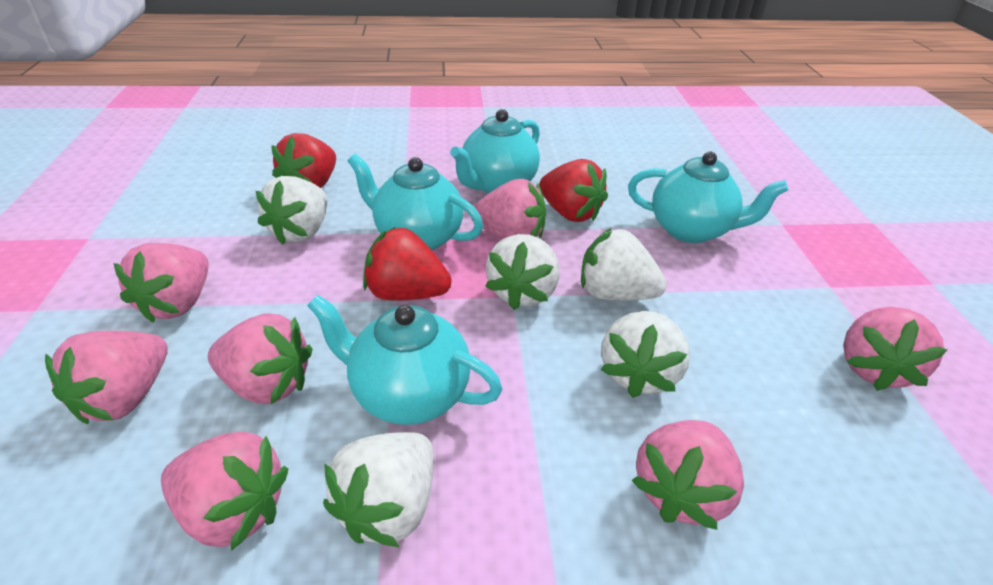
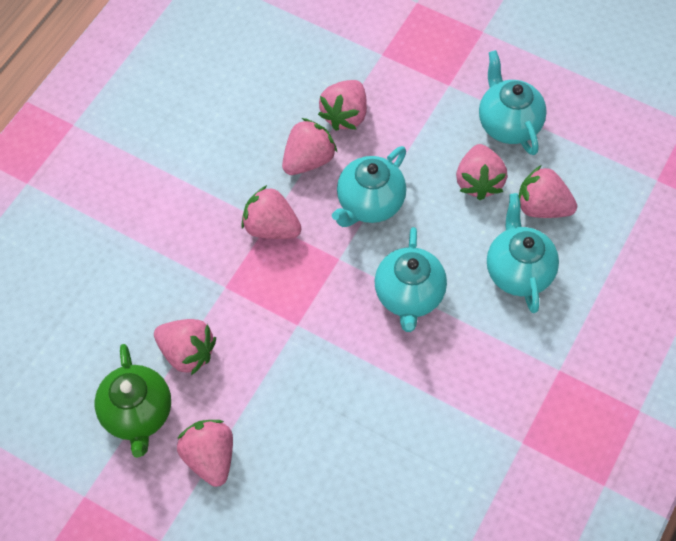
green teapot: 0 -> 1
red strawberry: 3 -> 0
white strawberry: 5 -> 0

